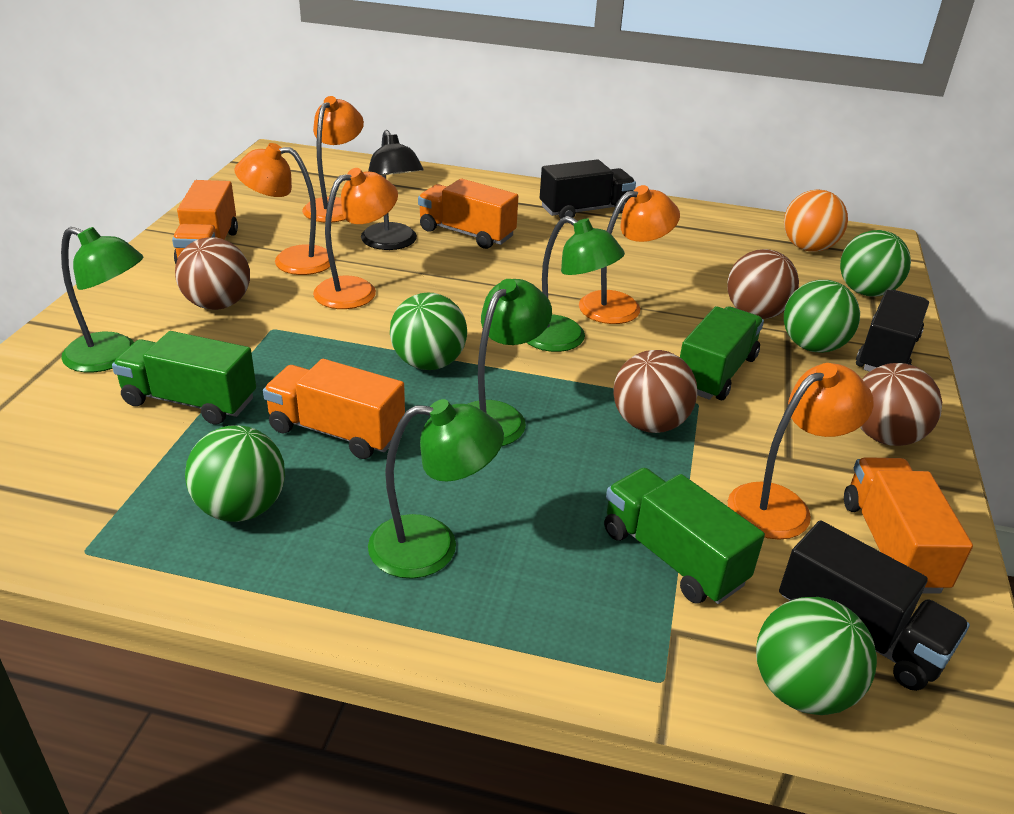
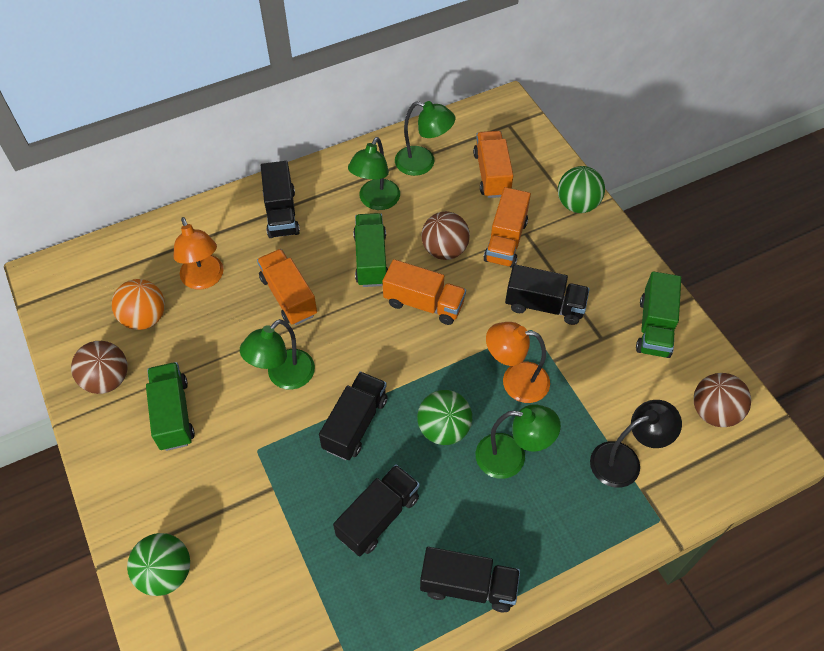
black truck: 3 -> 5
brown ball: 4 -> 3
green ball: 5 -> 3
orange lamp: 5 -> 2

